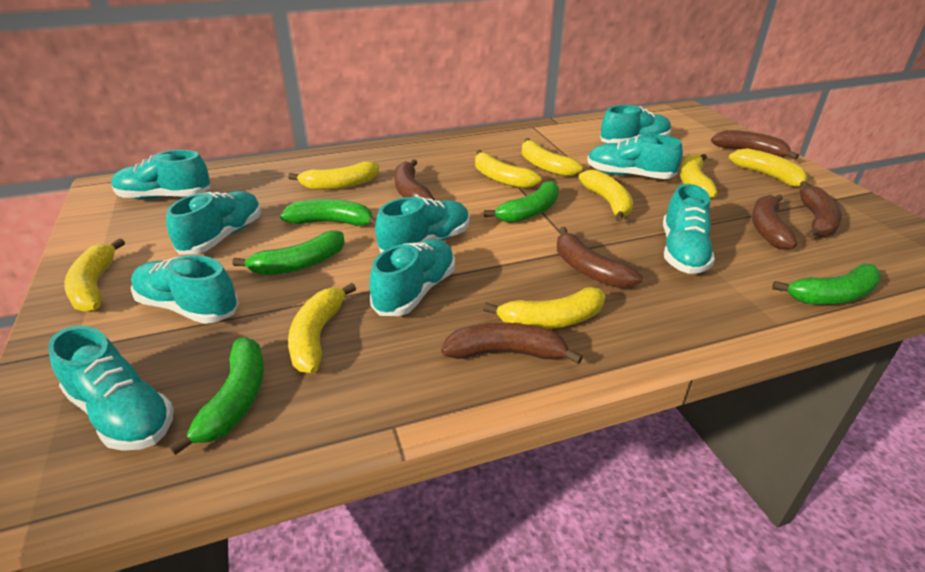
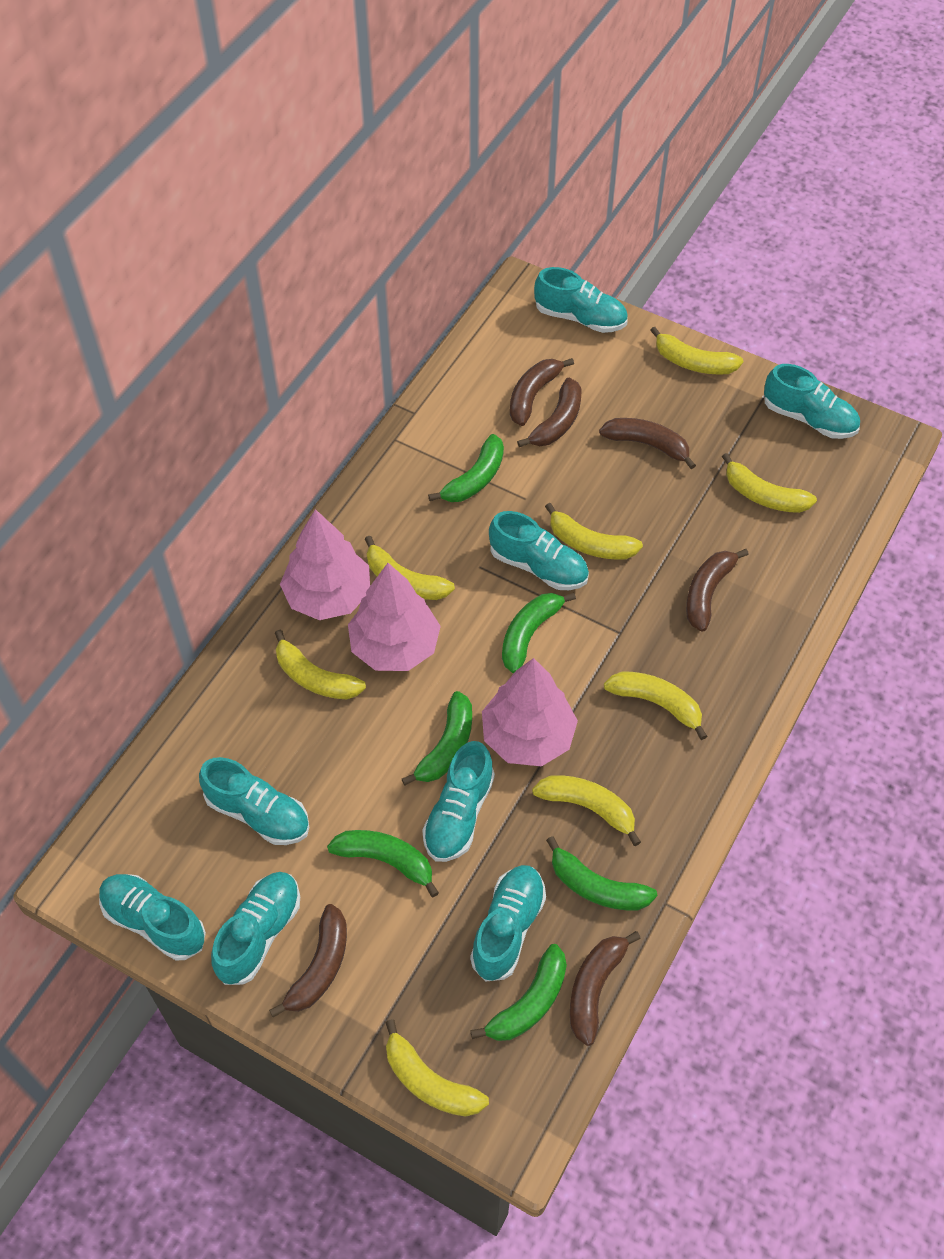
green banana: 5 -> 6
pink tree: 0 -> 3
turquoise shoe: 9 -> 8
yellow banana: 9 -> 8

